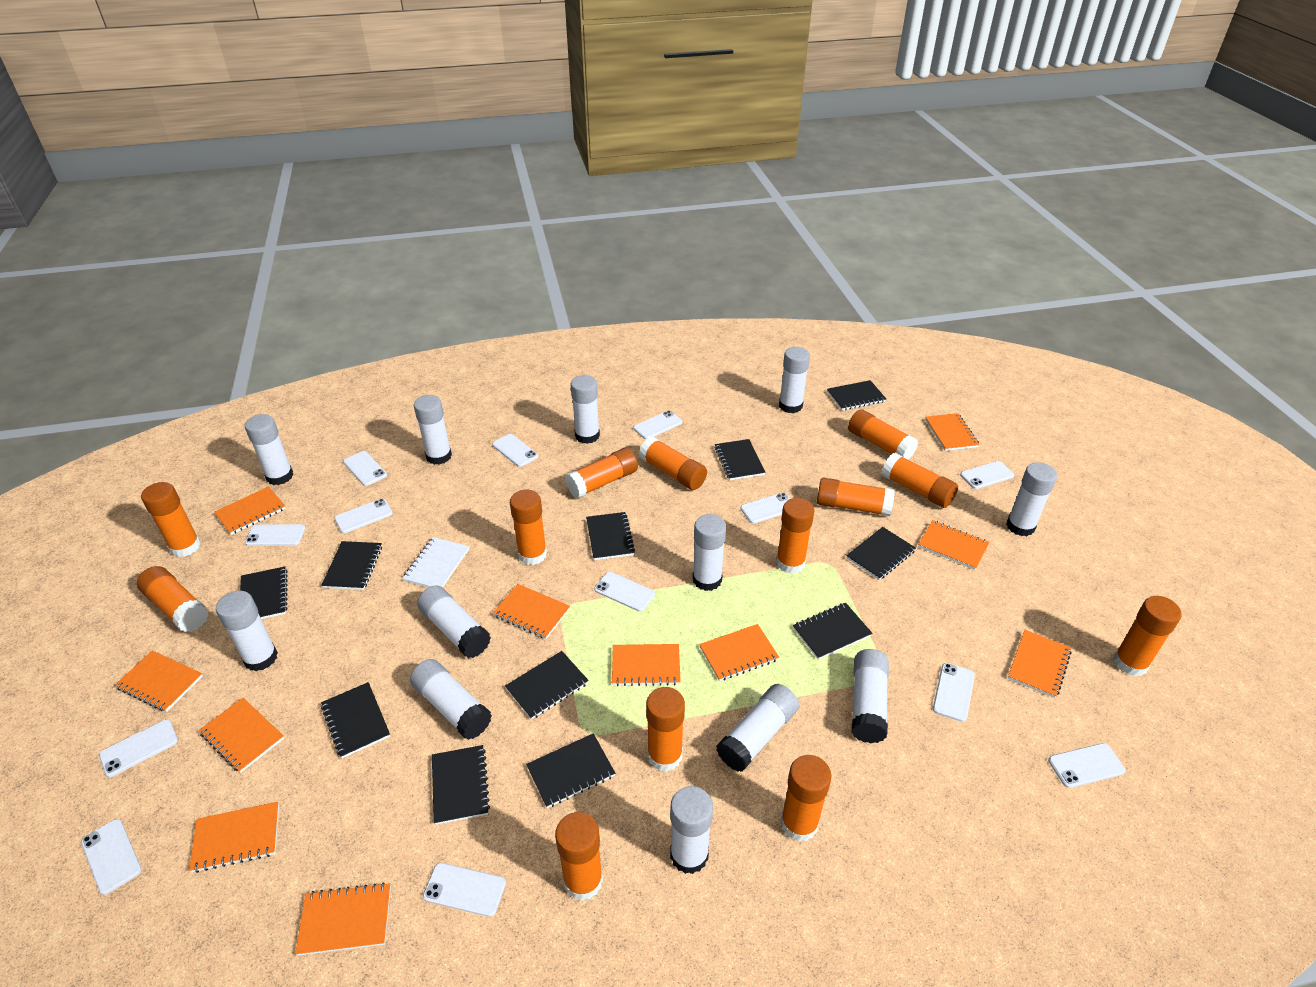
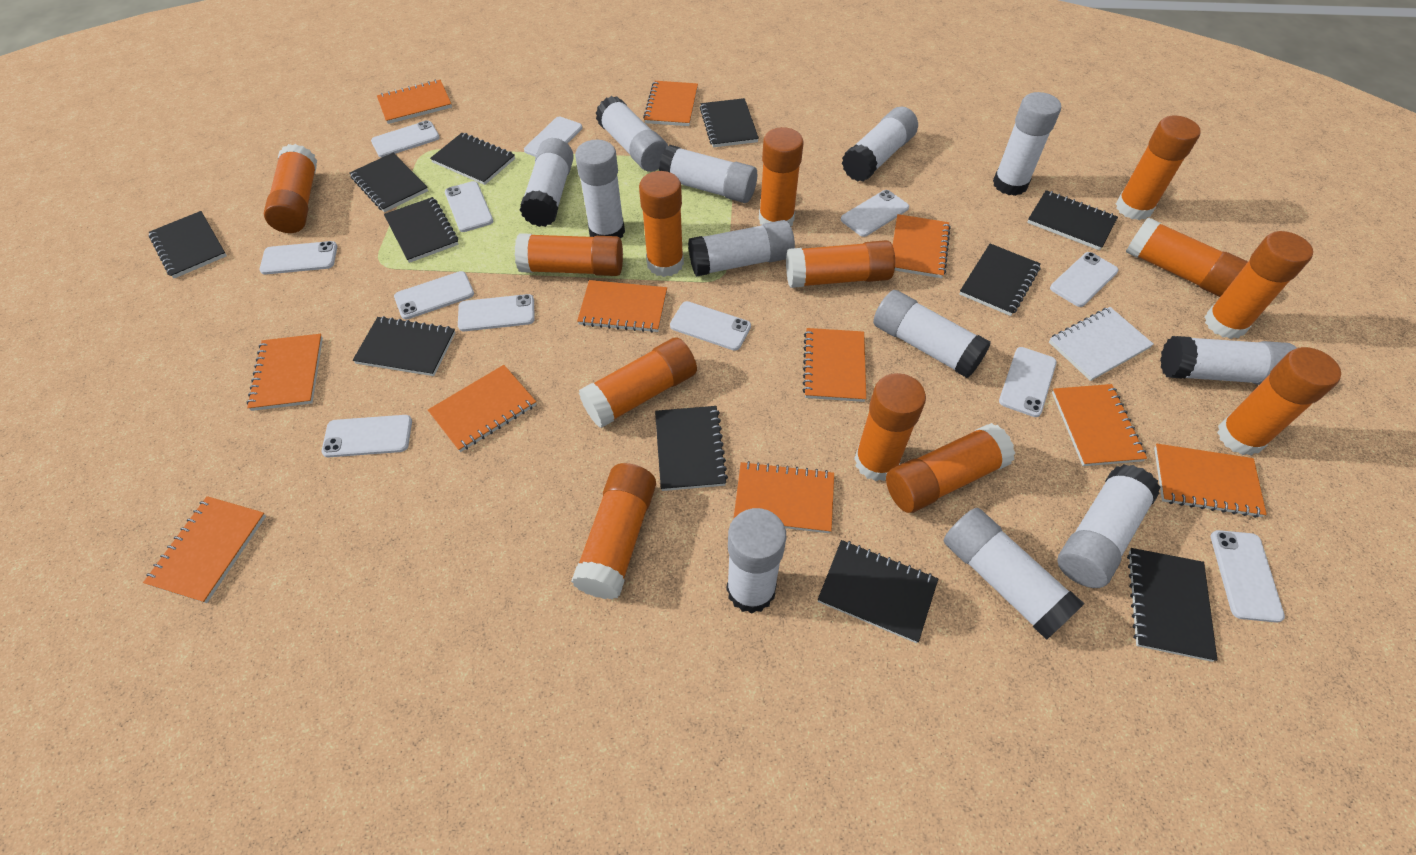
white phone: 13 -> 12

